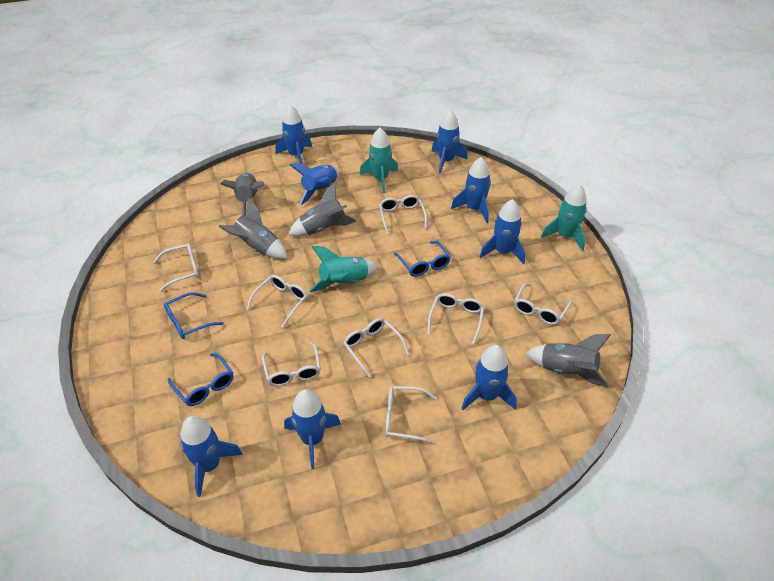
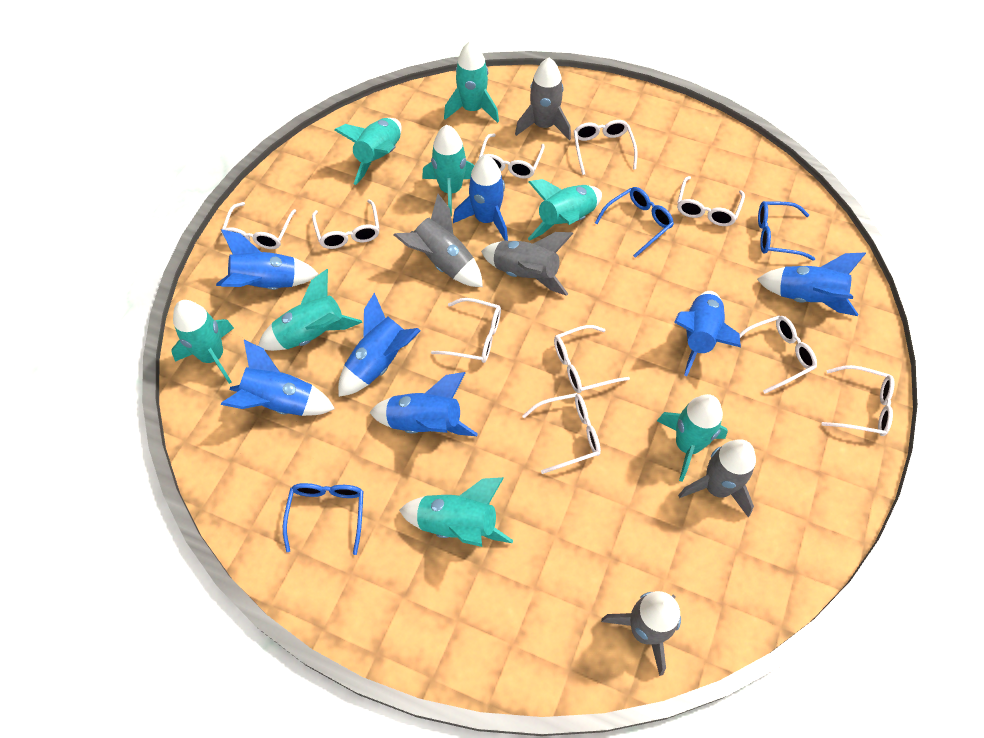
blue rocket: 8 -> 7
grey rocket: 4 -> 5
turquoise rocket: 3 -> 8
white glasses: 8 -> 10

